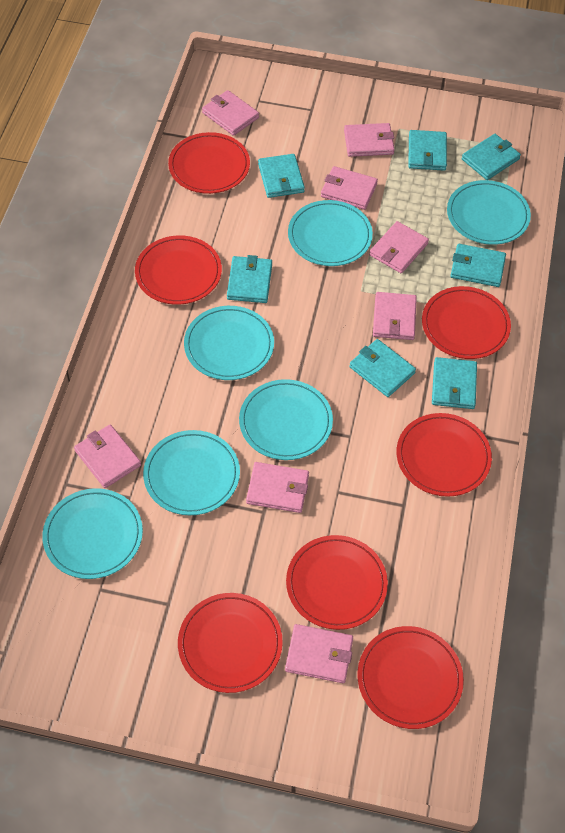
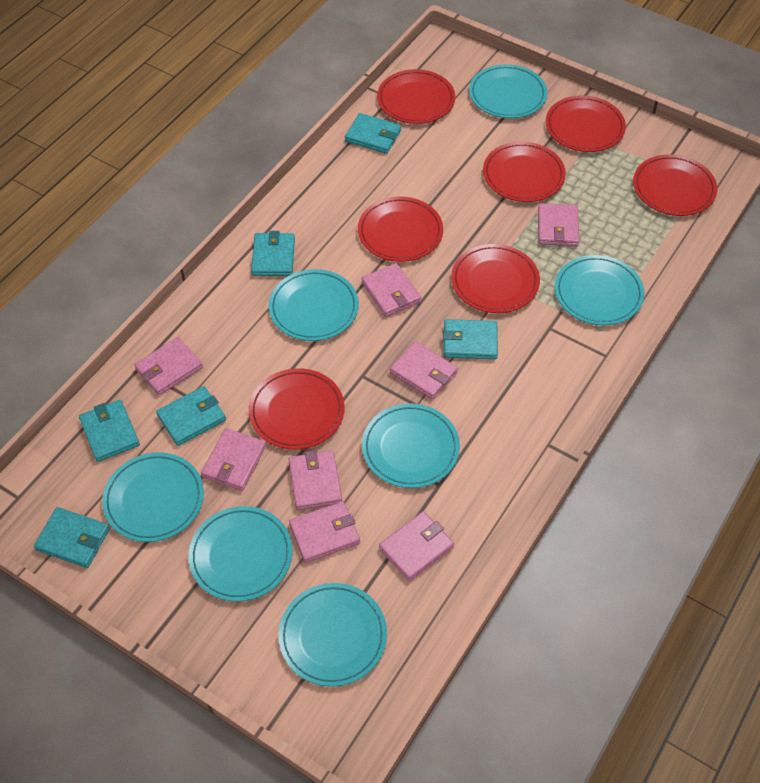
turquoise plate: 6 -> 7
turquoise wallet: 7 -> 6

